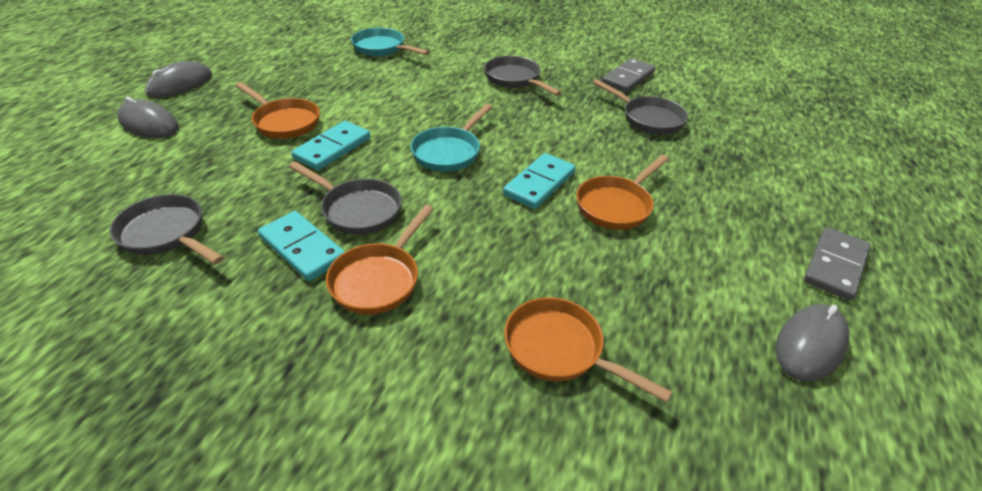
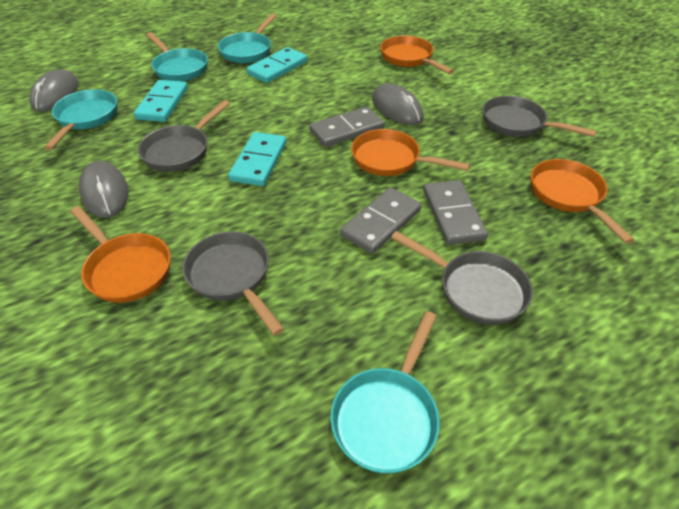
grey domino: 2 -> 3
turquoise pan: 2 -> 4

